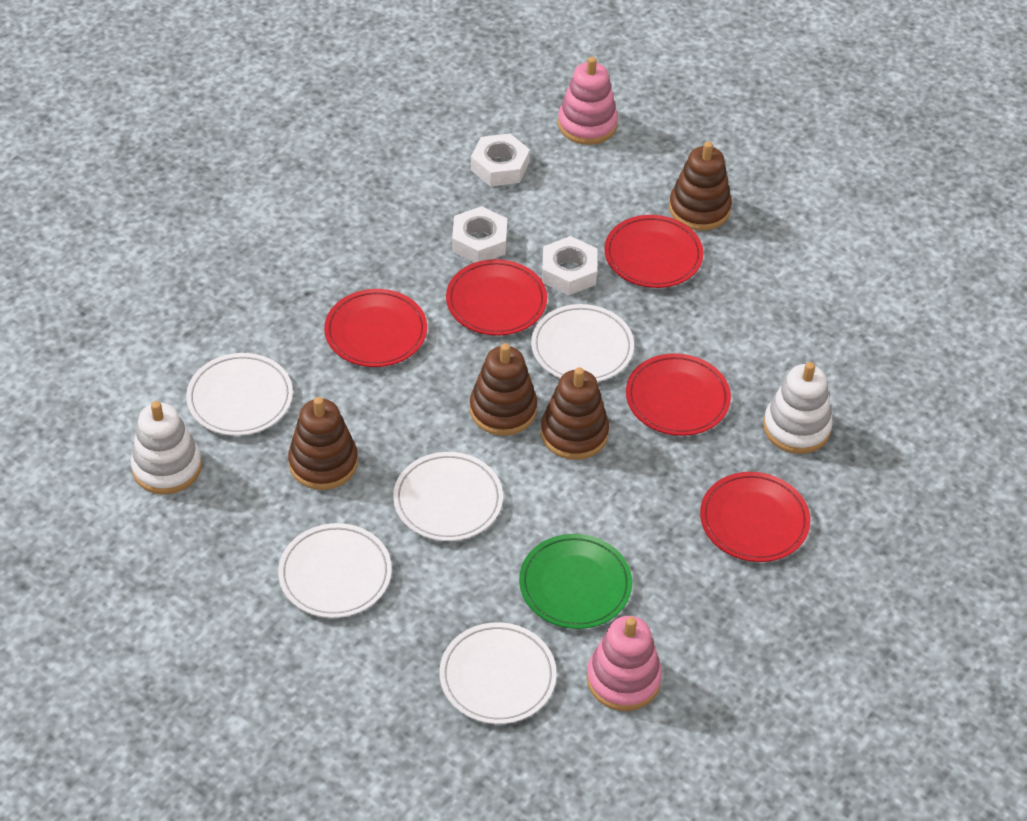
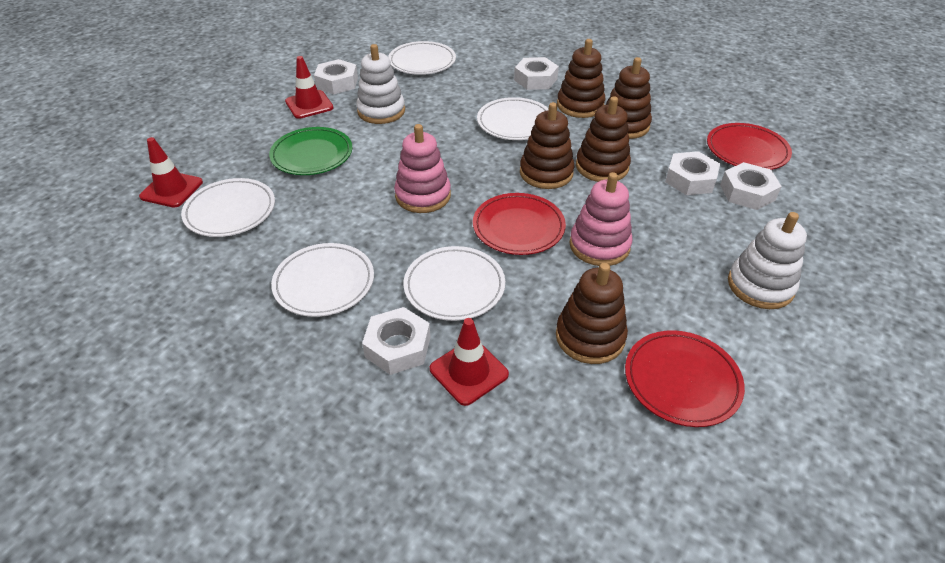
brown stacking toy: 4 -> 5
red plate: 5 -> 3
red traffic cone: 0 -> 3
white nut: 3 -> 5

